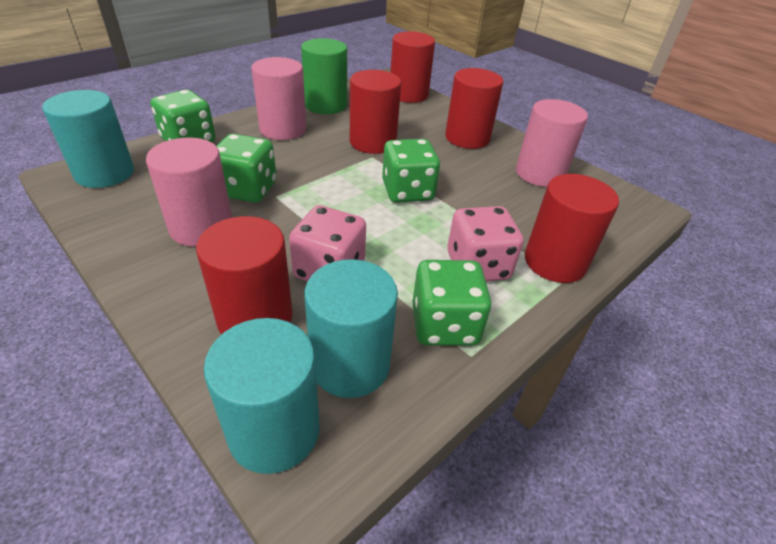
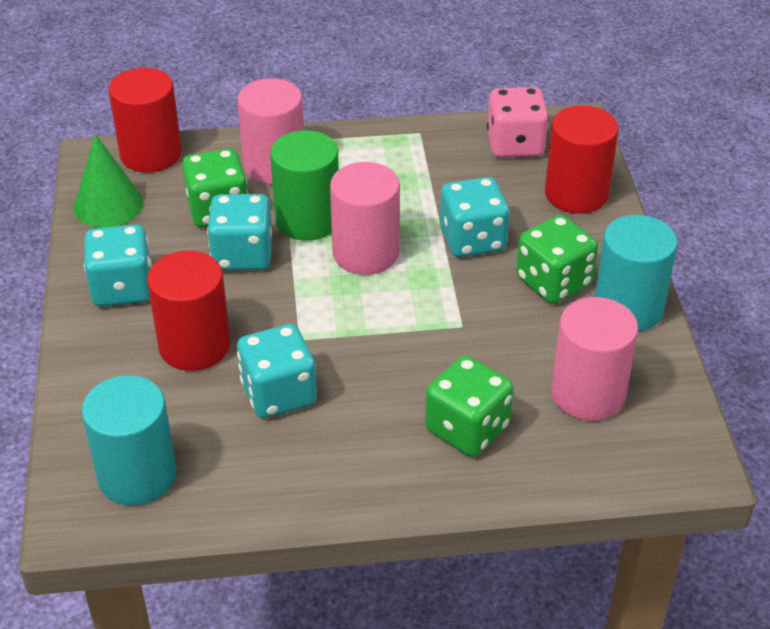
green cone: 0 -> 1
green dice: 4 -> 3
pink dice: 2 -> 1
red cylinder: 5 -> 3
turquoise cylinder: 3 -> 2
turquoise dice: 0 -> 4

